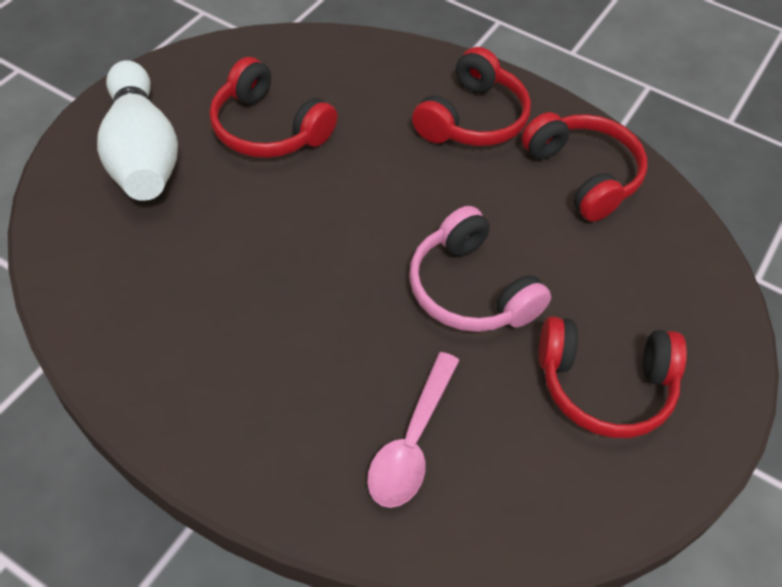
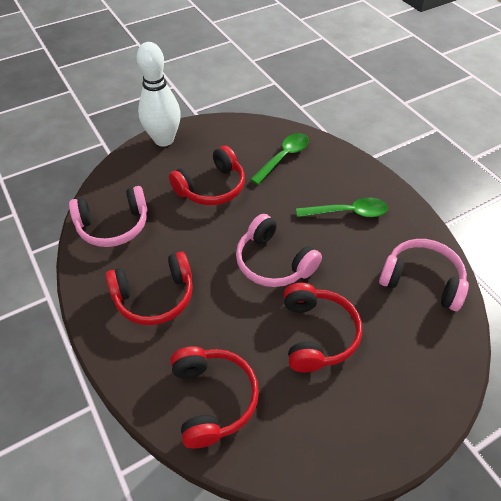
green spoon: 0 -> 2
pink headphones: 1 -> 3
pink spoon: 1 -> 0

